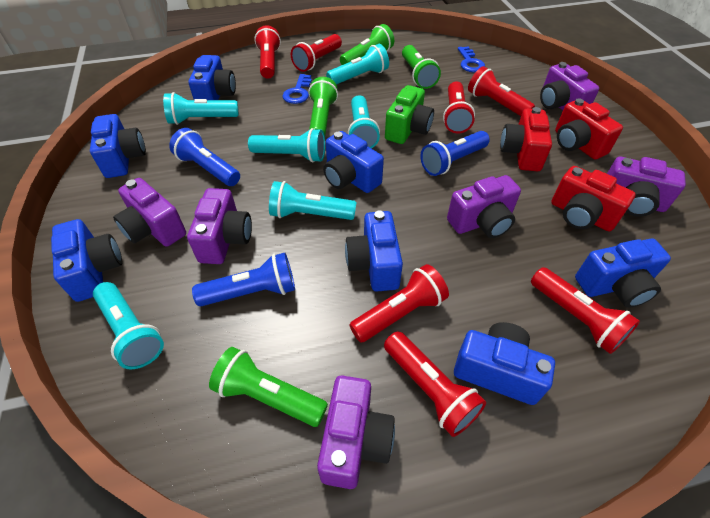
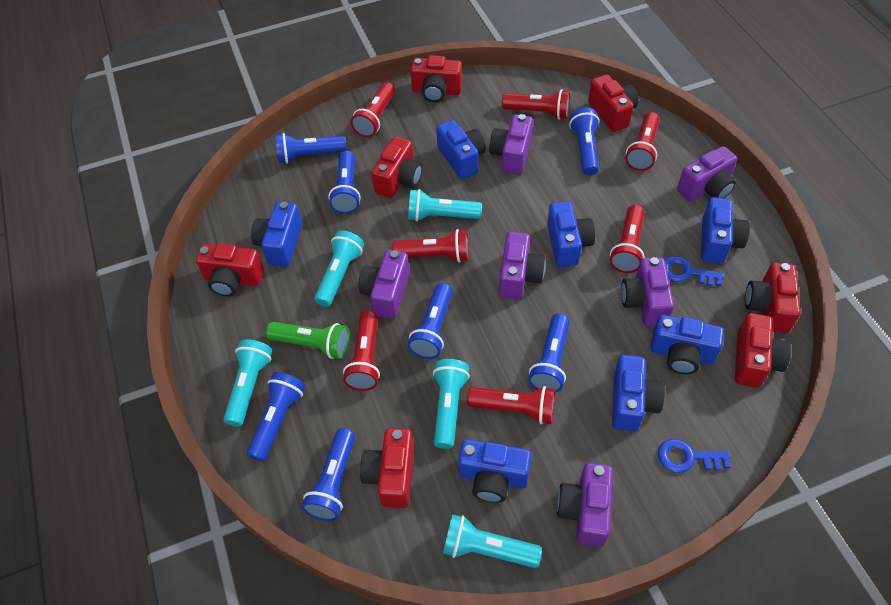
blue flashlight: 3 -> 7
green camera: 1 -> 0
green flashlight: 4 -> 1
red camera: 3 -> 7
turquoise flashlight: 6 -> 5

